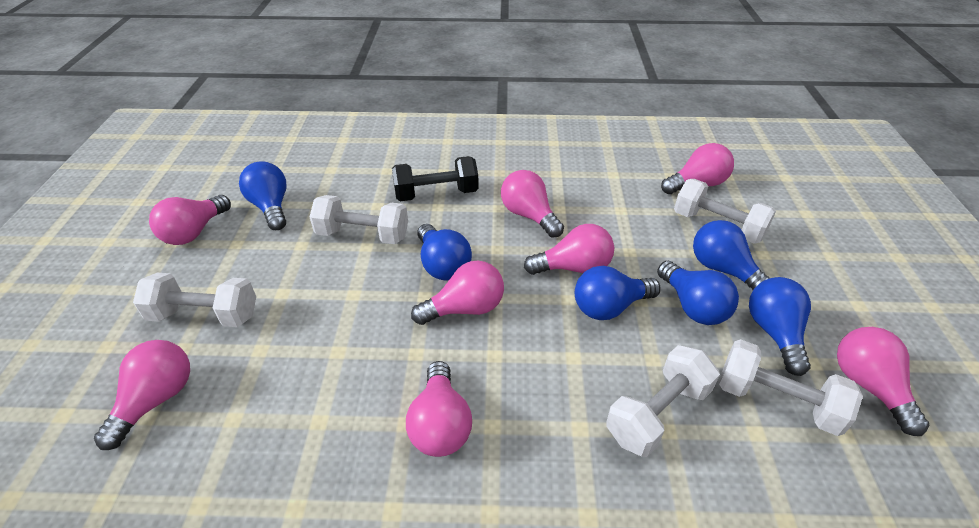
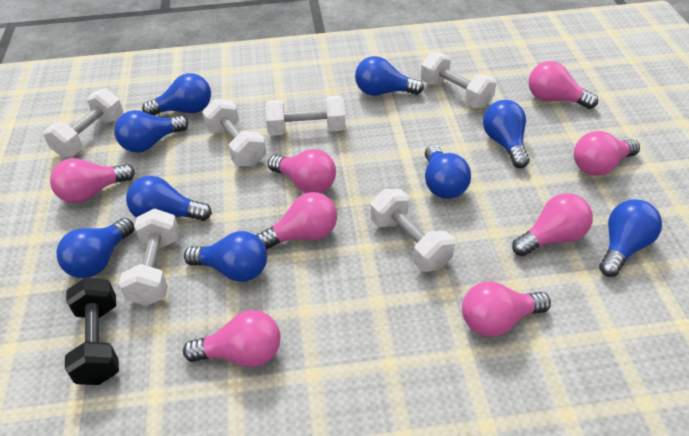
blue light bulb: 6 -> 9
white dumbbell: 5 -> 6

